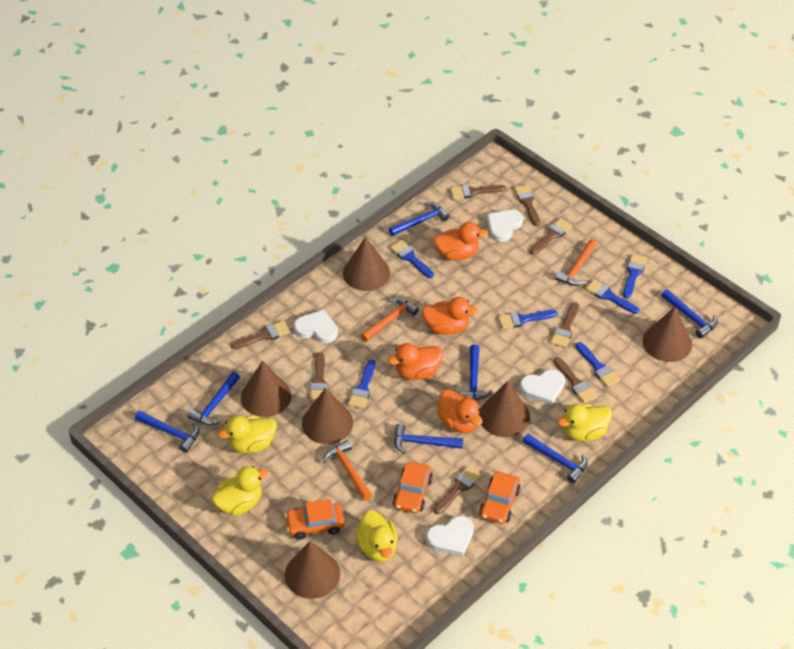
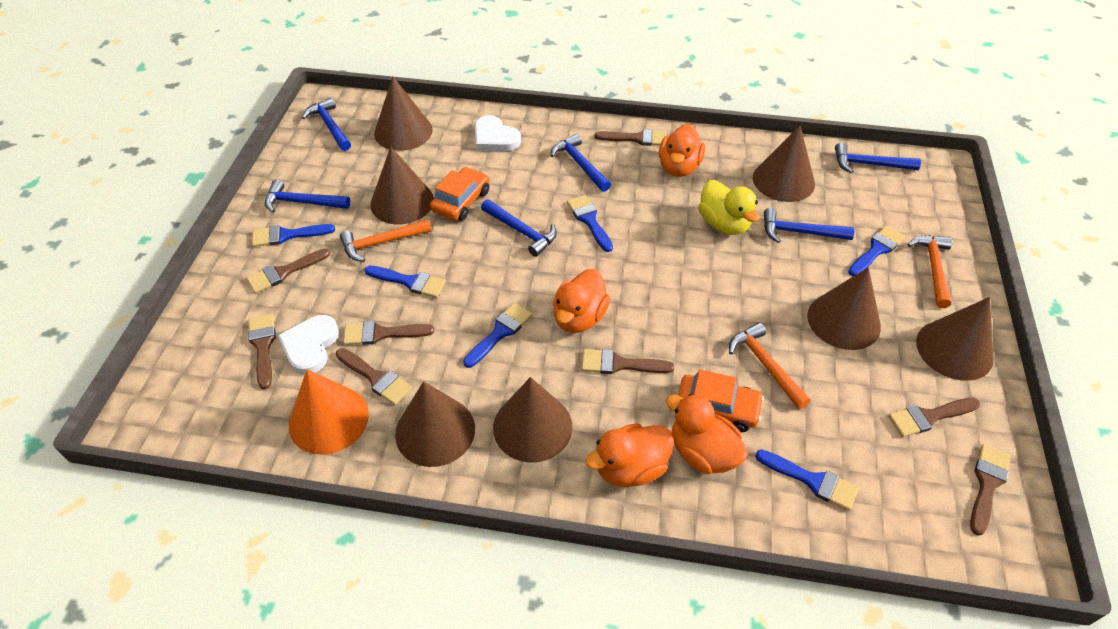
blue hammer: 7 -> 6
brown cone: 6 -> 7
orange car: 3 -> 2
orange cone: 0 -> 1
white heart: 4 -> 2
yellow duck: 4 -> 1

